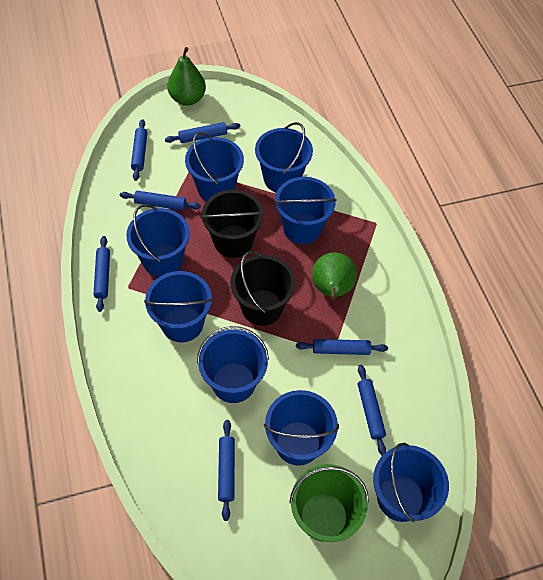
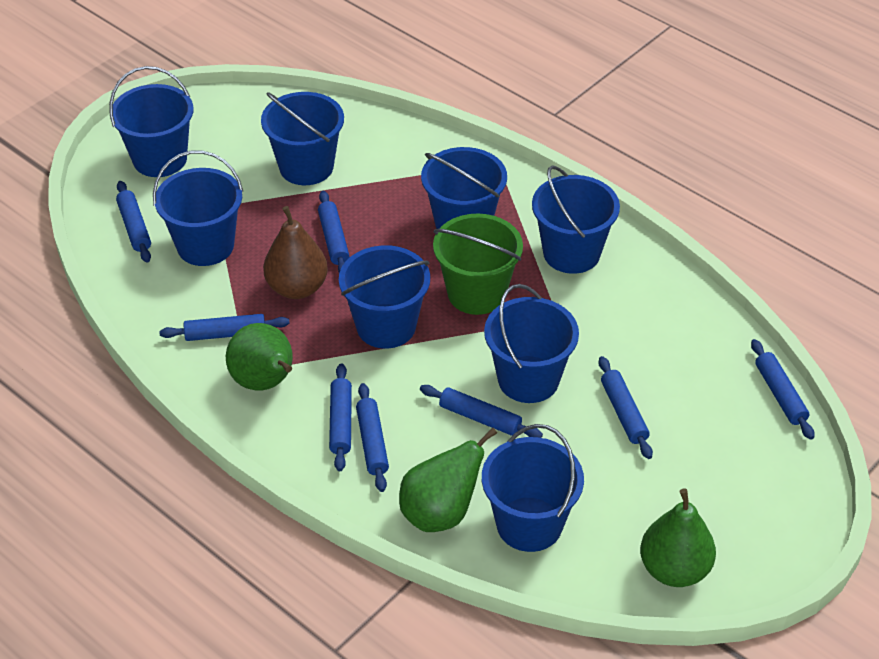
black bucket: 2 -> 0
blue rolling pin: 7 -> 8
brown pear: 0 -> 1
green pear: 2 -> 3

